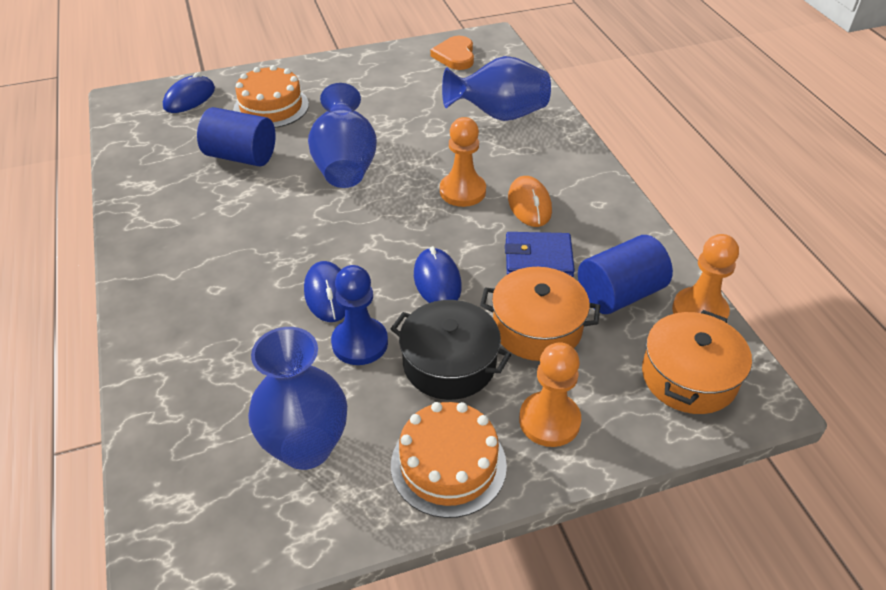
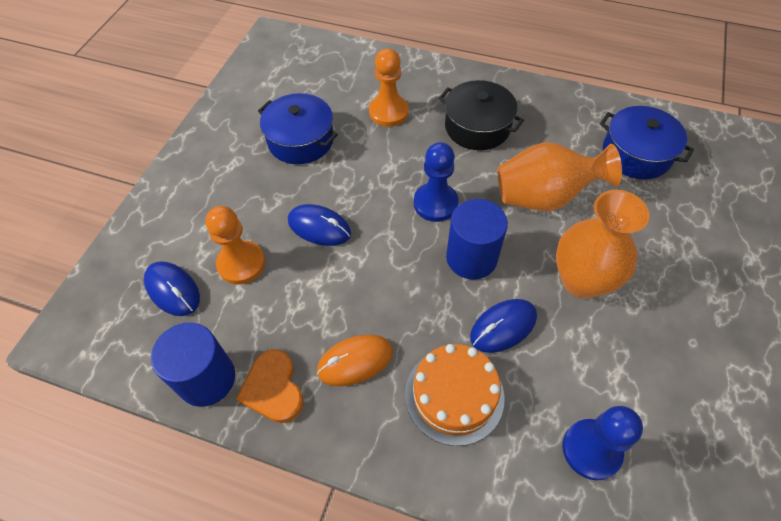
blue pawn: 1 -> 2
blue pot: 0 -> 2
blue vase: 3 -> 0
blue wallet: 1 -> 0
orange cake: 2 -> 1
orange pawn: 3 -> 2
orange pot: 2 -> 0
orange vase: 0 -> 2

